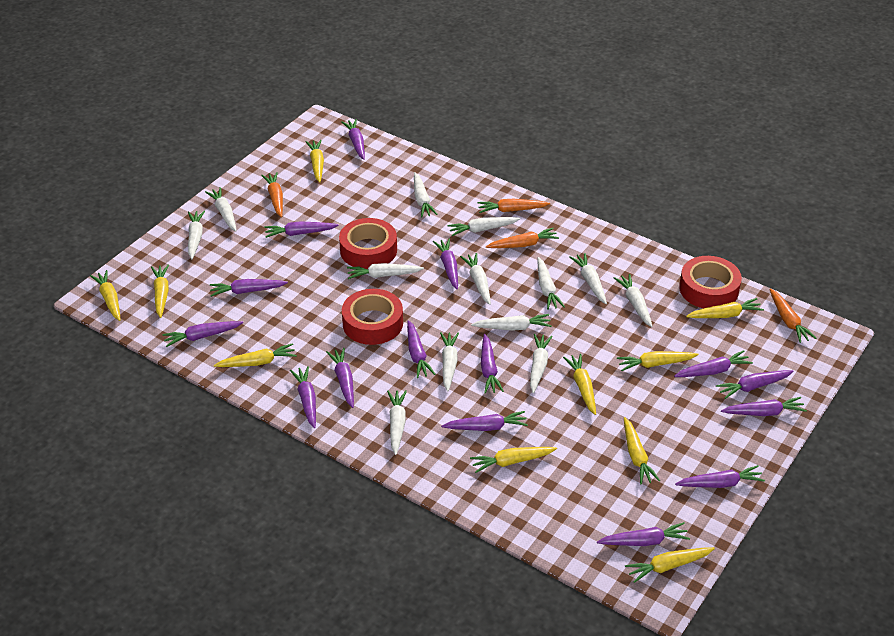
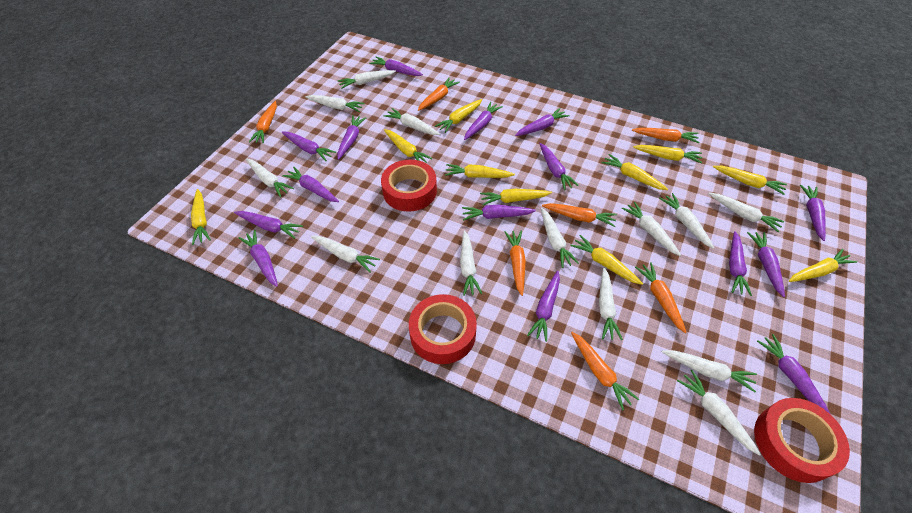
orange carrot: 4 -> 7

